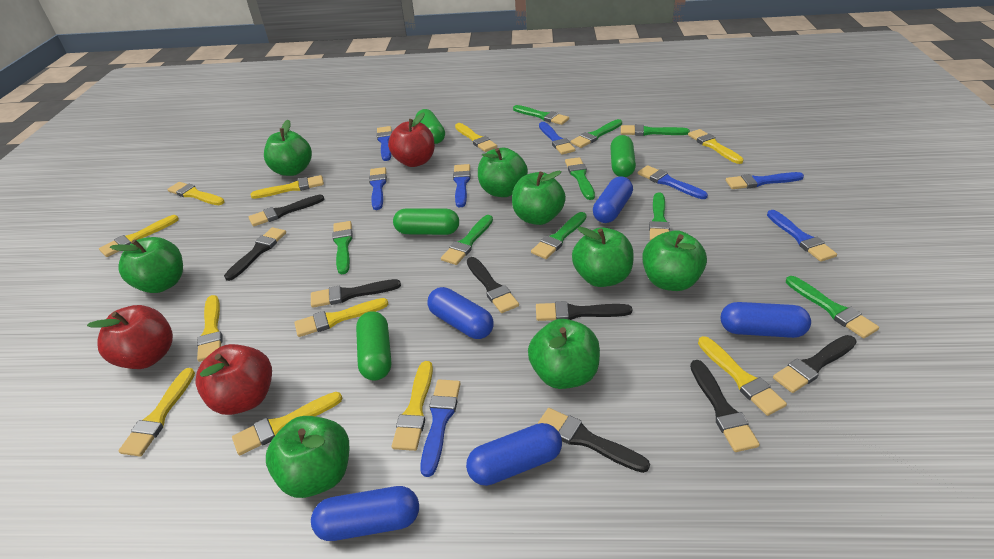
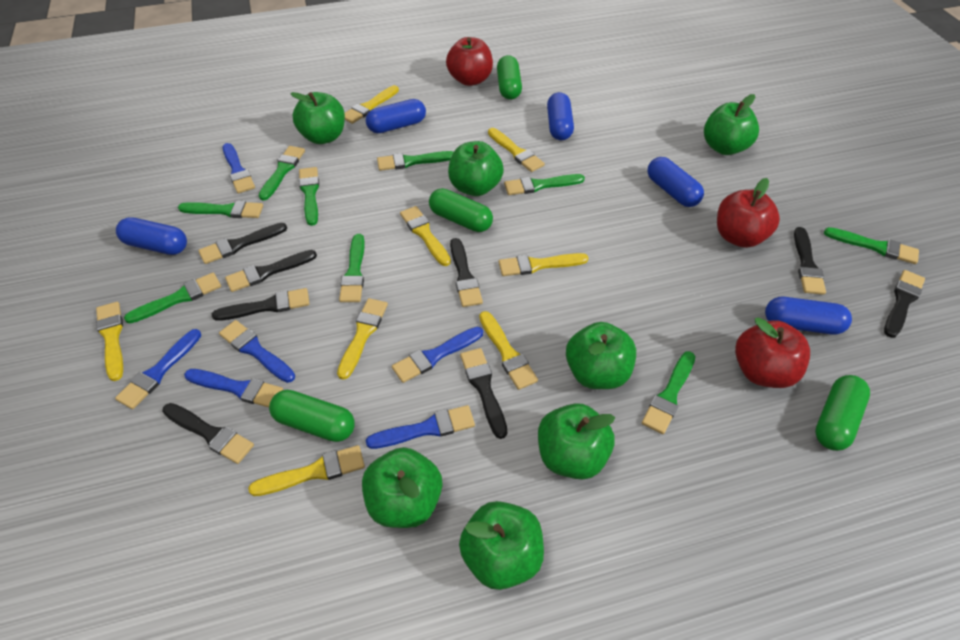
blue brush: 8 -> 6
green apple: 8 -> 7
yellow brush: 11 -> 8

